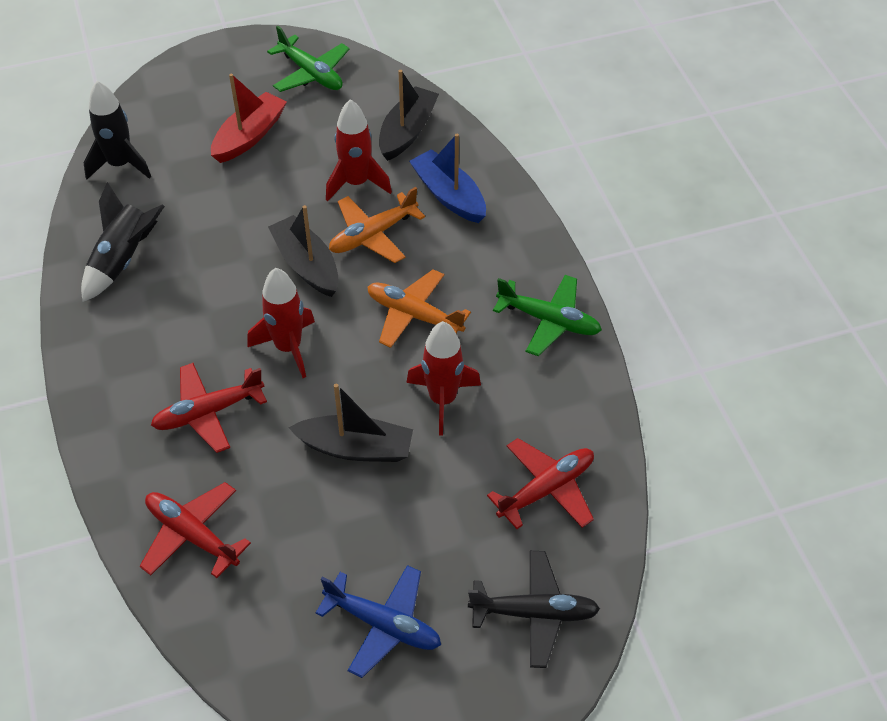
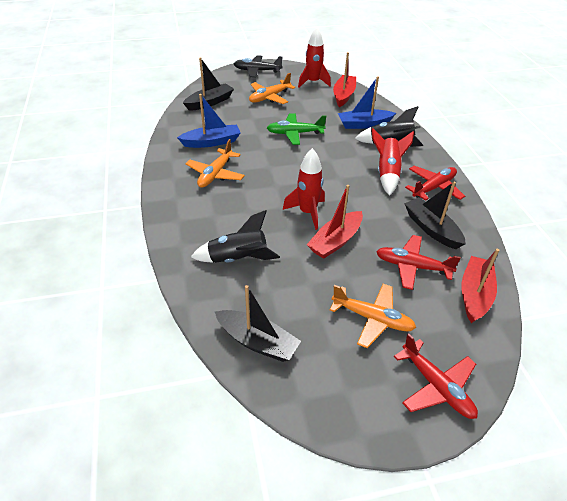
blue boat: 1 -> 2
blue plane: 1 -> 0
green plane: 2 -> 1
orange plane: 2 -> 3
red boat: 1 -> 3

